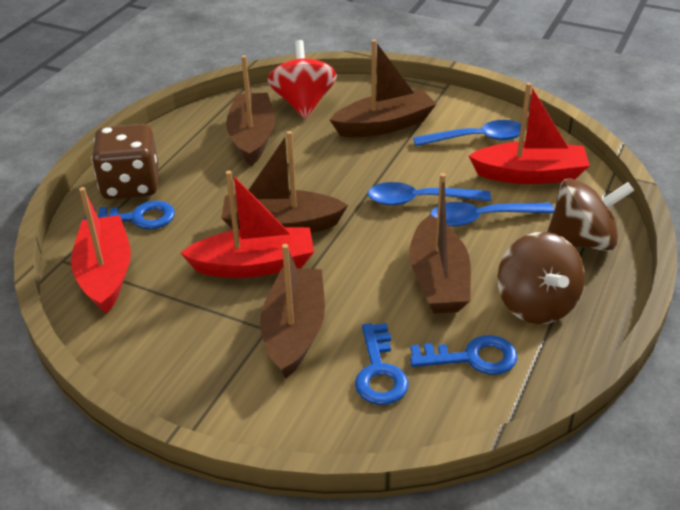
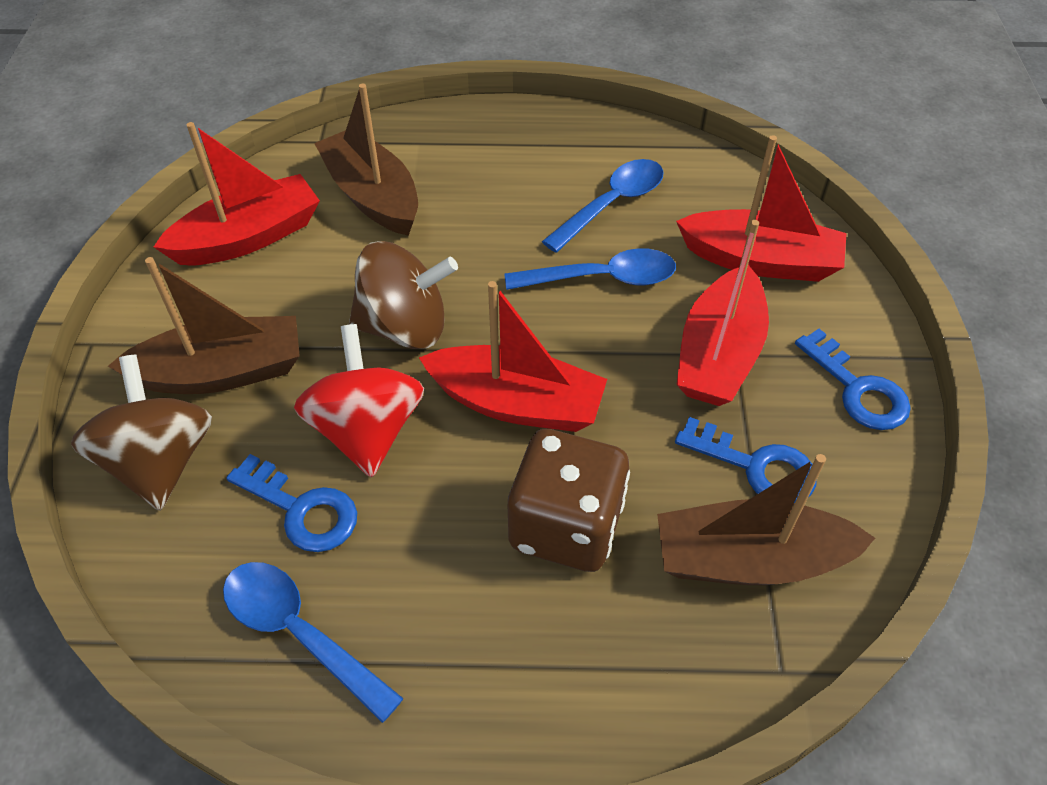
brown boat: 5 -> 3
red boat: 3 -> 4

